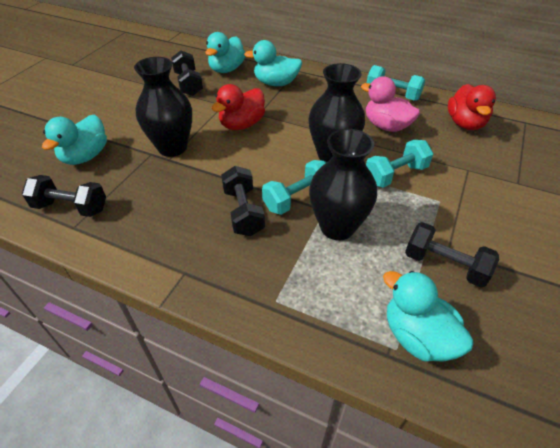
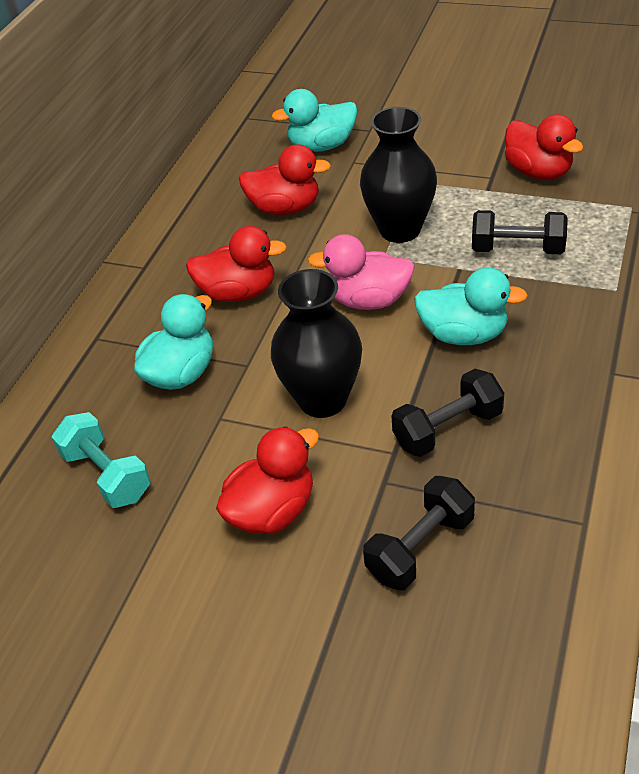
black dumbbell: 4 -> 3
black vase: 3 -> 2
red duck: 2 -> 4
turquoise duck: 4 -> 3
turquoise dumbbell: 3 -> 1

